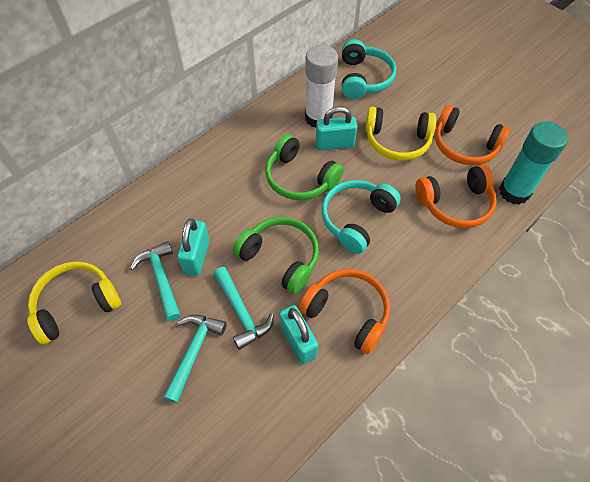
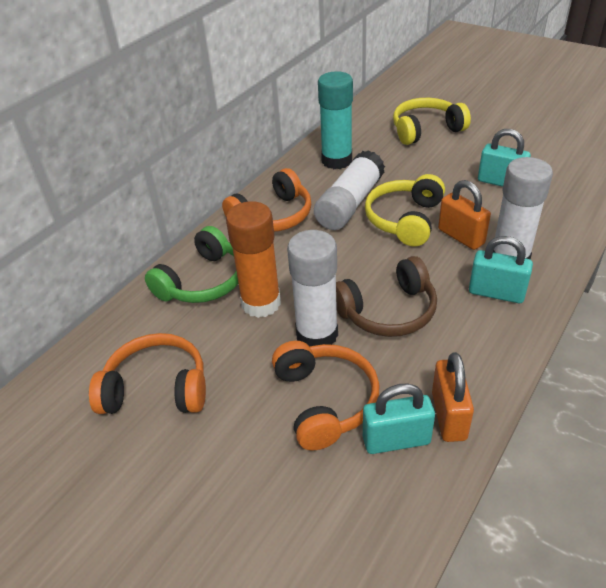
brown headphones: 0 -> 1
green headphones: 2 -> 1
orange glue stick: 0 -> 1
orange padlock: 0 -> 2
turquoise hammer: 3 -> 0
turquoise headphones: 2 -> 0
white glue stick: 1 -> 3

